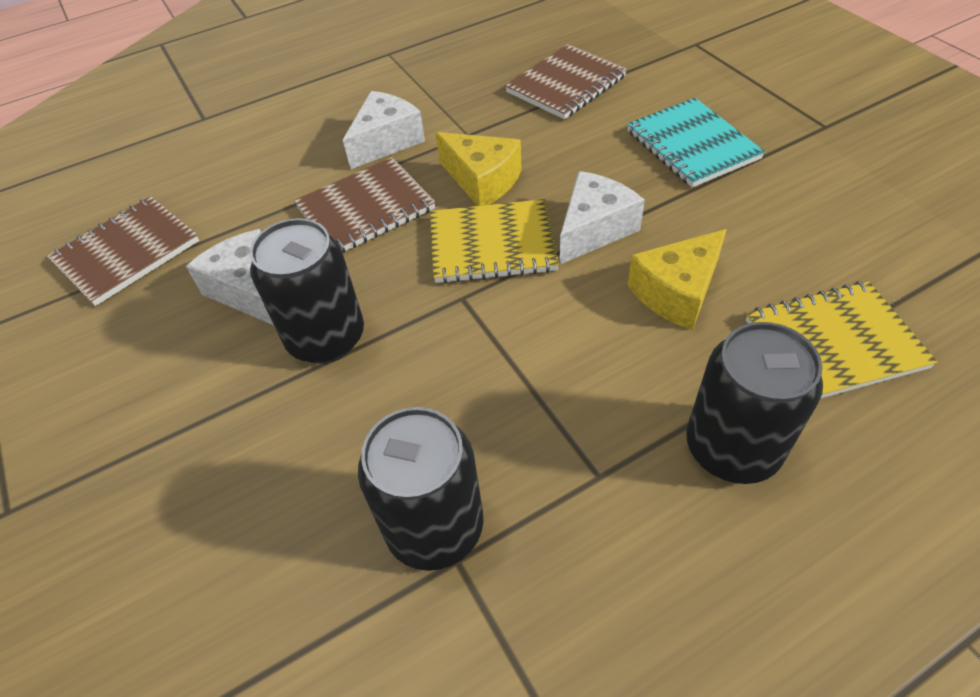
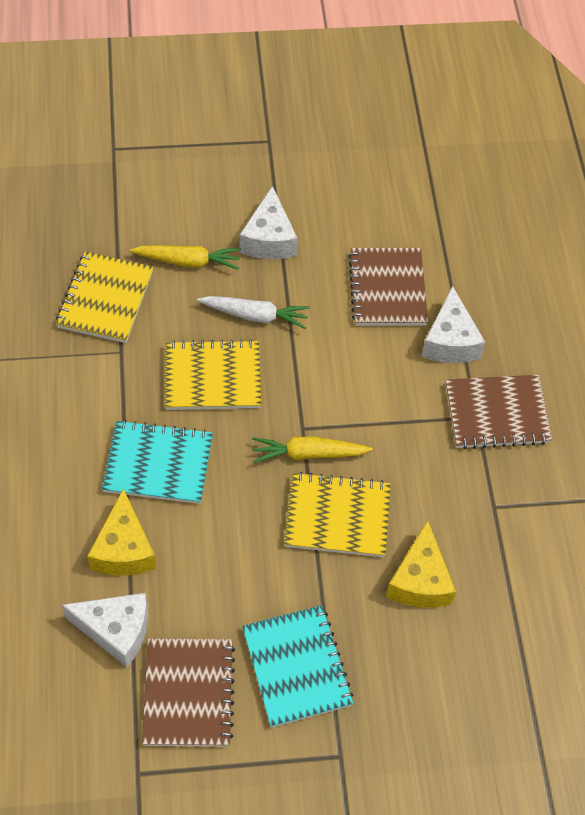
black can: 3 -> 0
turquoise notebook: 1 -> 2
white carrot: 0 -> 1
yellow carrot: 0 -> 2
yellow notebook: 2 -> 3

